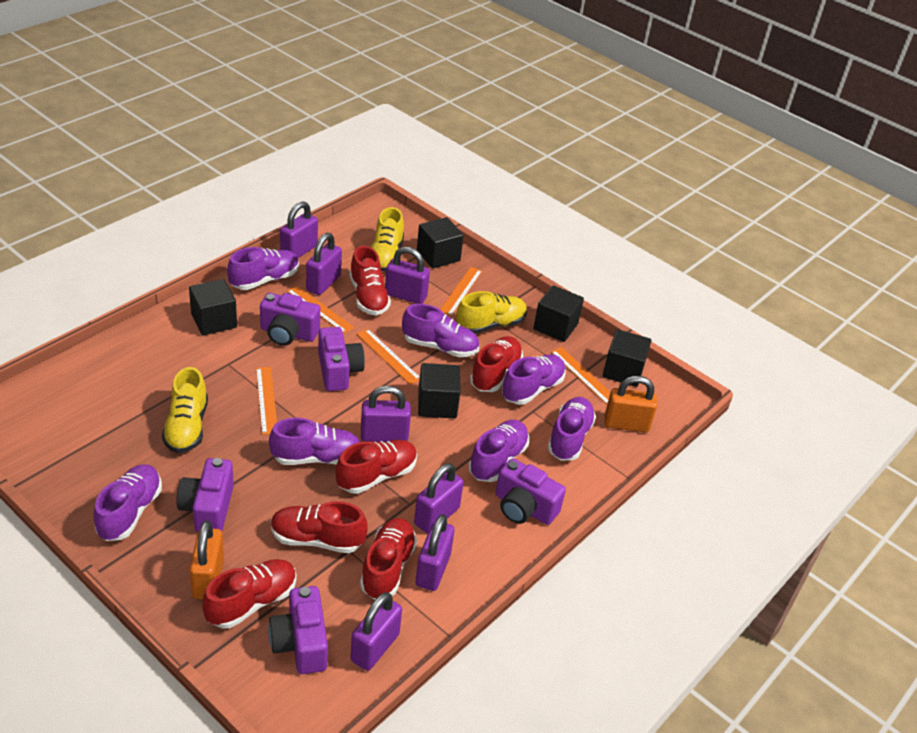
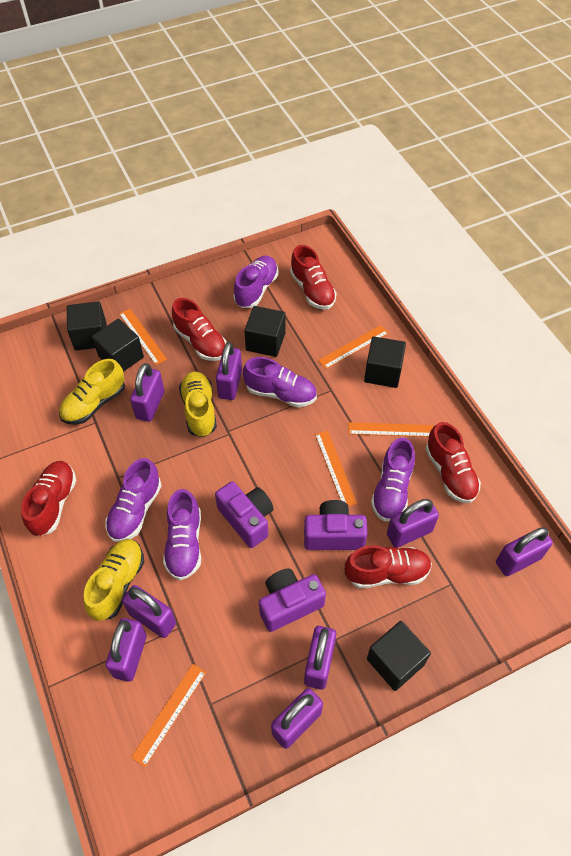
orange padlock: 2 -> 0
purple camera: 5 -> 3
purple padlock: 7 -> 8
purple shoe: 7 -> 5
red shoe: 6 -> 5

